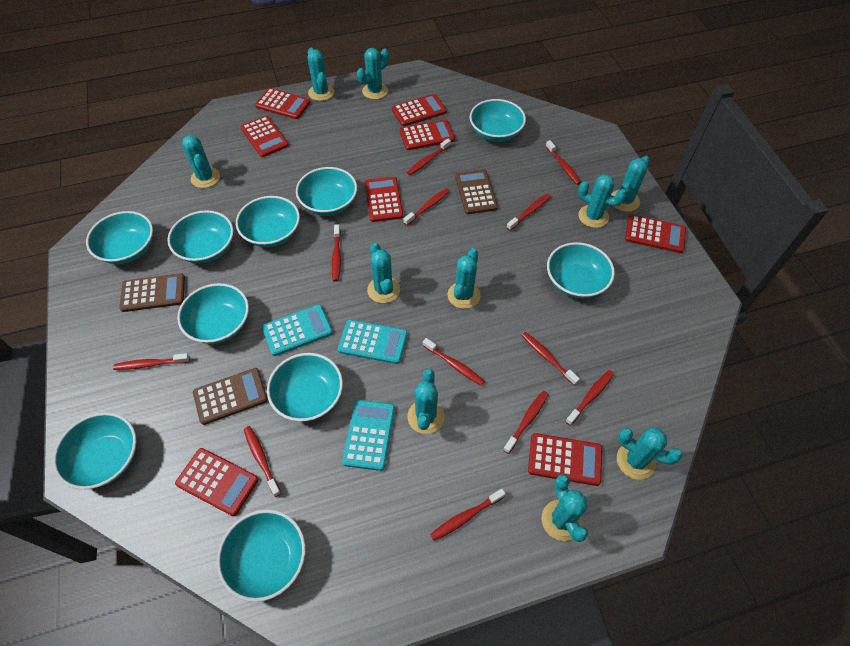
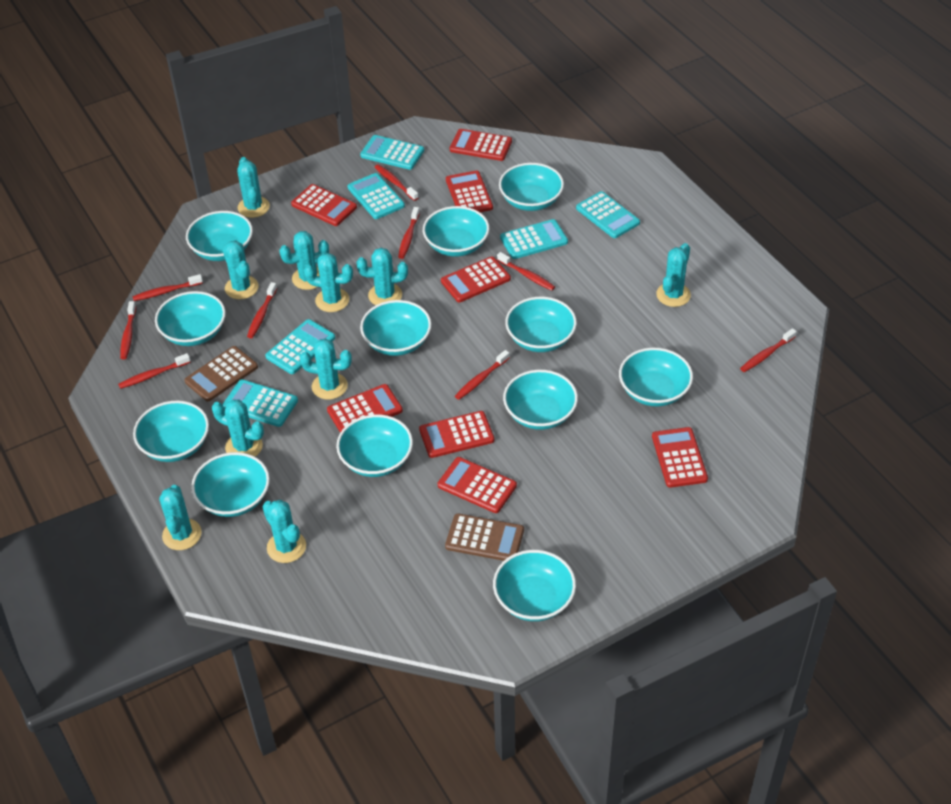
brown calculator: 3 -> 2
red toothbrush: 12 -> 9
turquoise bowl: 10 -> 12
turquoise calculator: 3 -> 6

